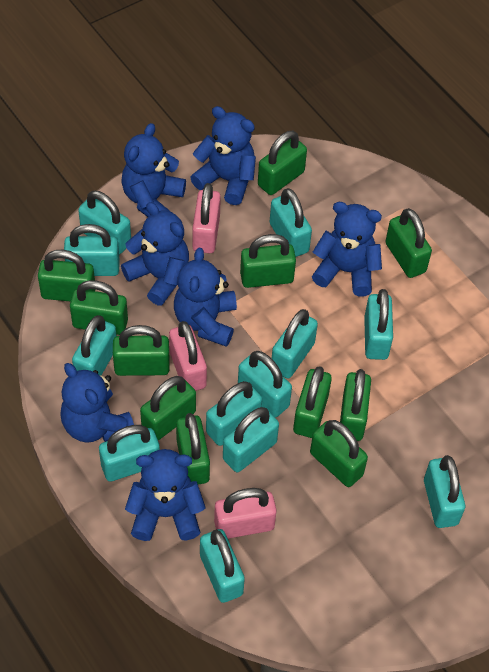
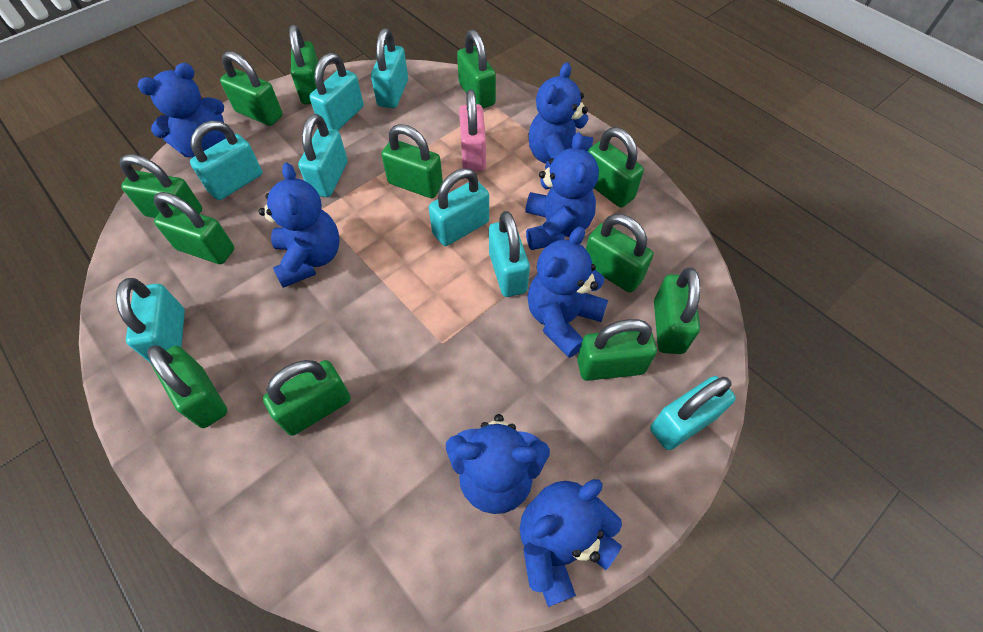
green padlock: 11 -> 12
pink padlock: 3 -> 1
turquoise padlock: 12 -> 8

